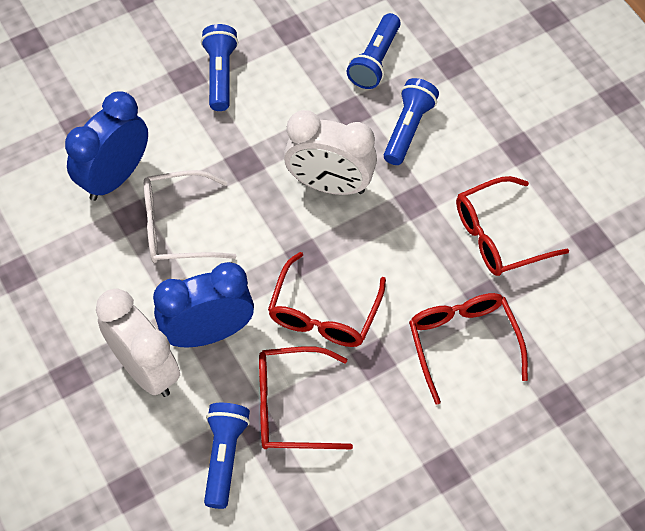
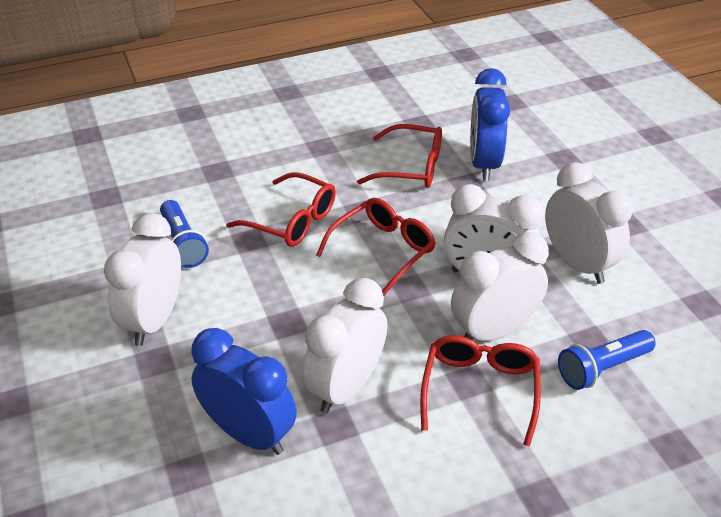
blue flashlight: 4 -> 2
white clock: 2 -> 5
white glasses: 1 -> 0

